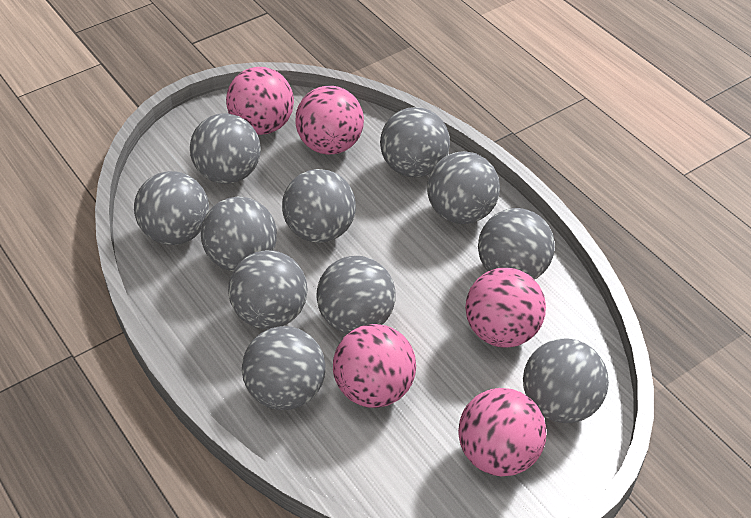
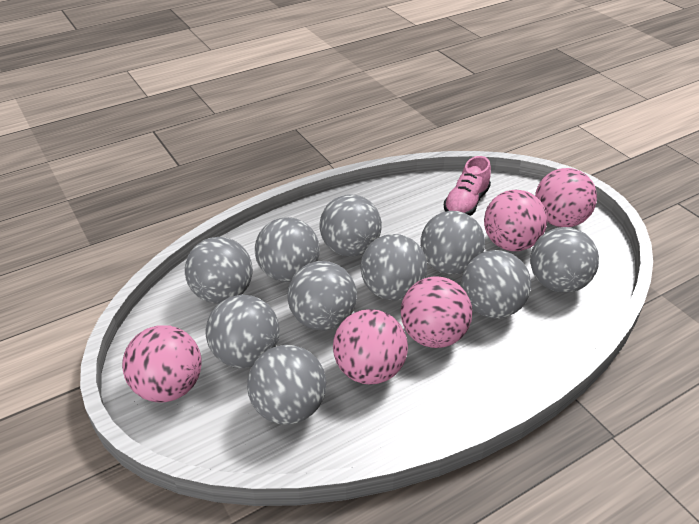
grey ball: 11 -> 10
pink shoe: 0 -> 1

